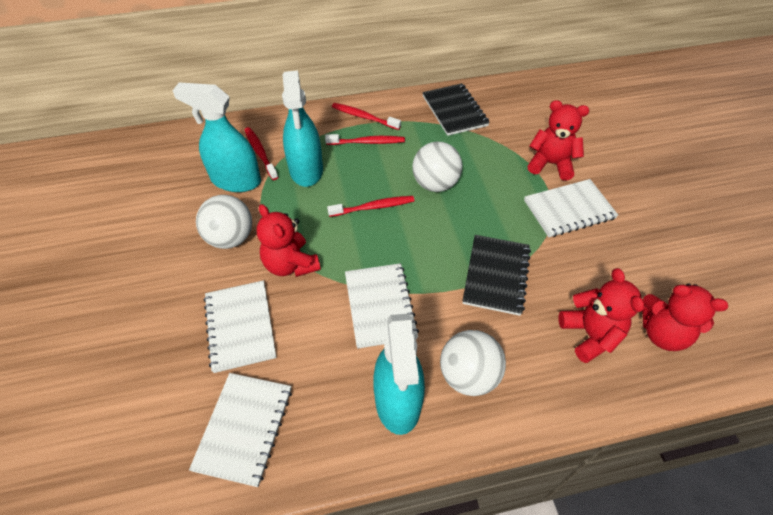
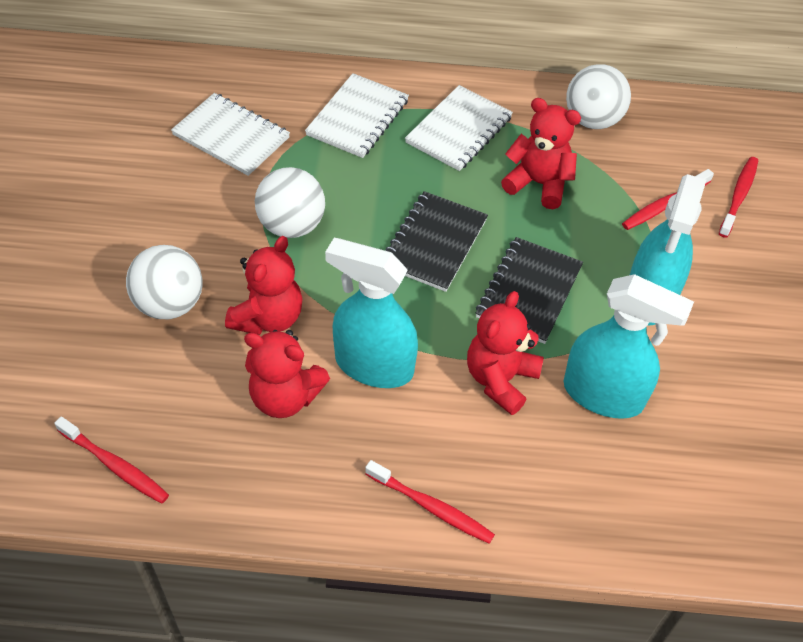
white notebook: 4 -> 3

